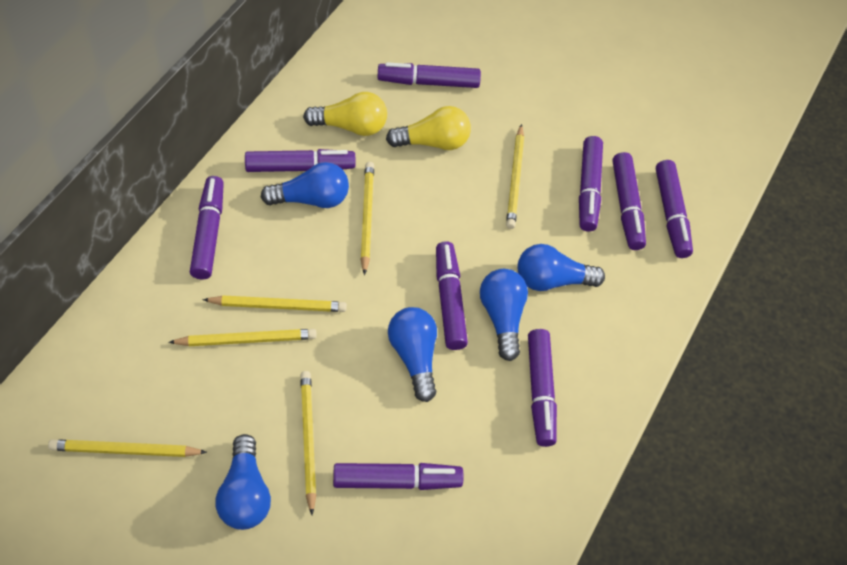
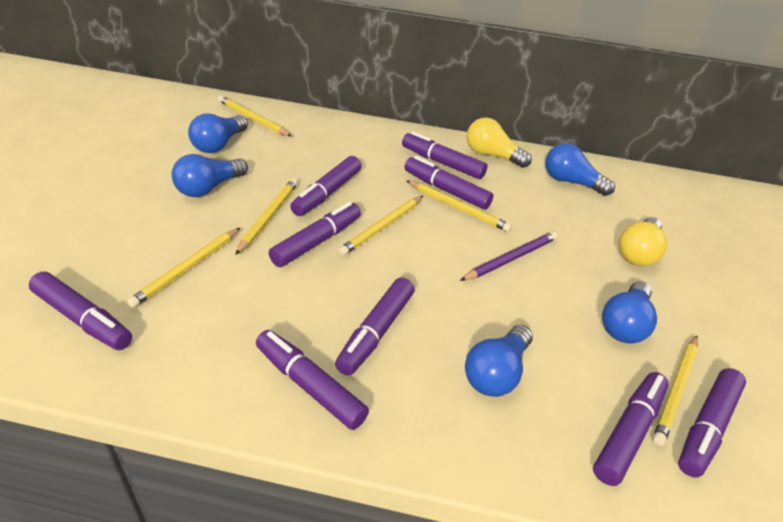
purple pencil: 0 -> 1

